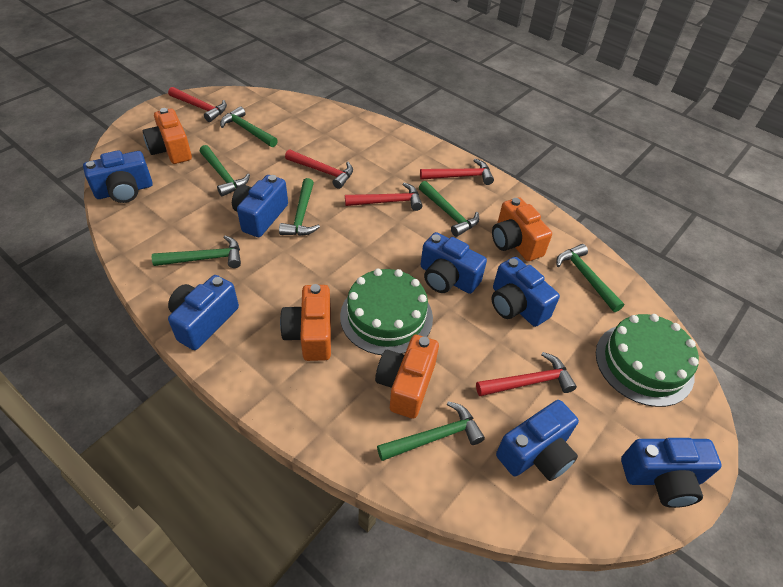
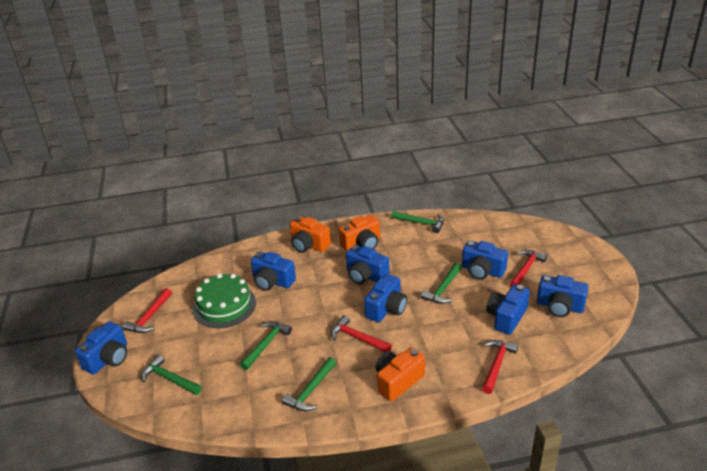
green cake: 2 -> 1
green hammer: 7 -> 5
orange camera: 4 -> 3
red hammer: 5 -> 4

